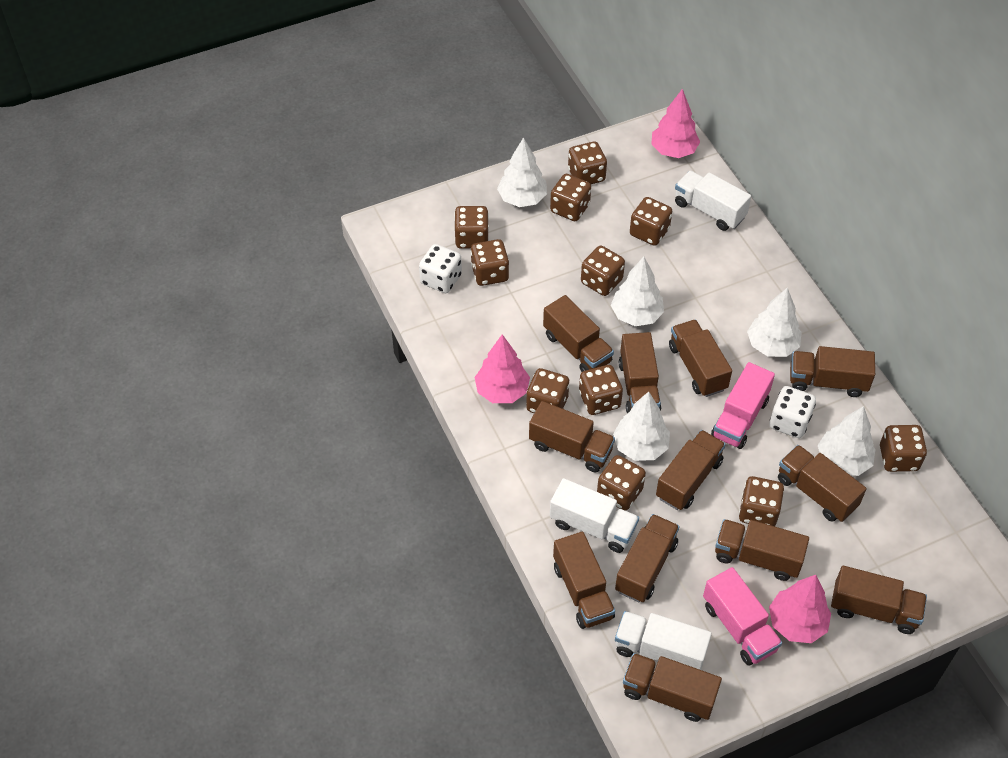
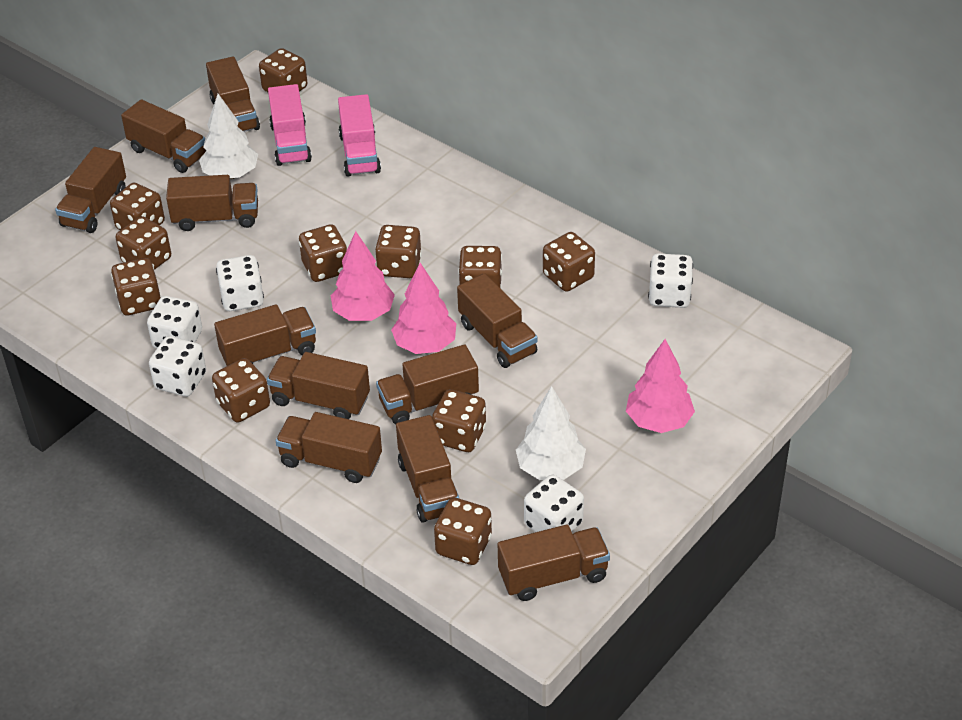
brown truck: 12 -> 11
white dice: 2 -> 5
white tree: 5 -> 2
white truck: 3 -> 0

